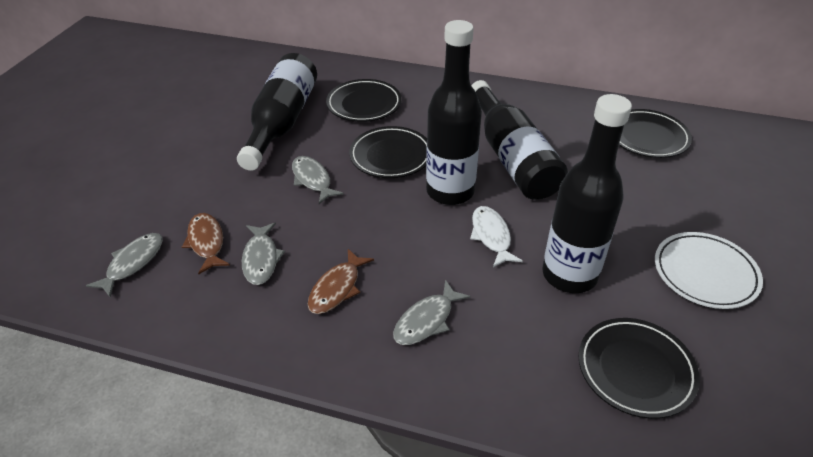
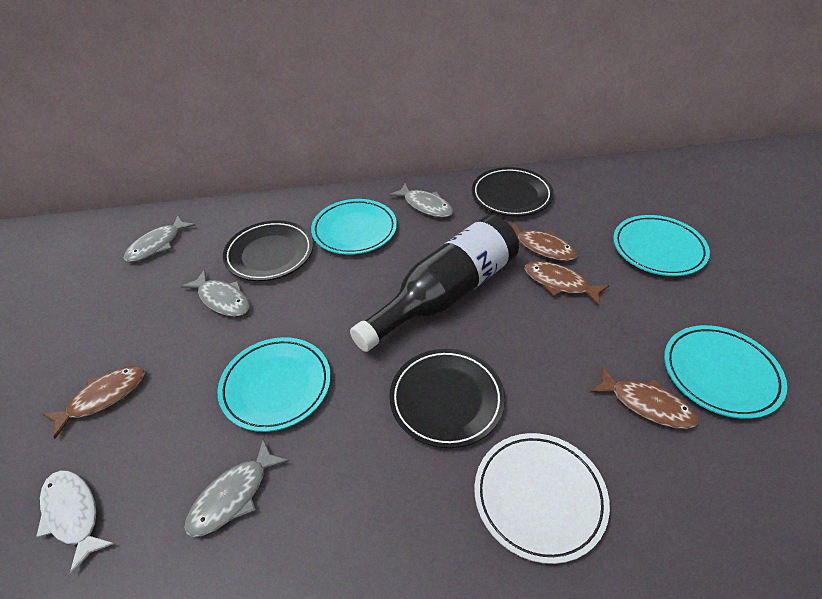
black bottle: 4 -> 1
black plate: 4 -> 3
brown fish: 2 -> 4
turquoise plate: 0 -> 4

